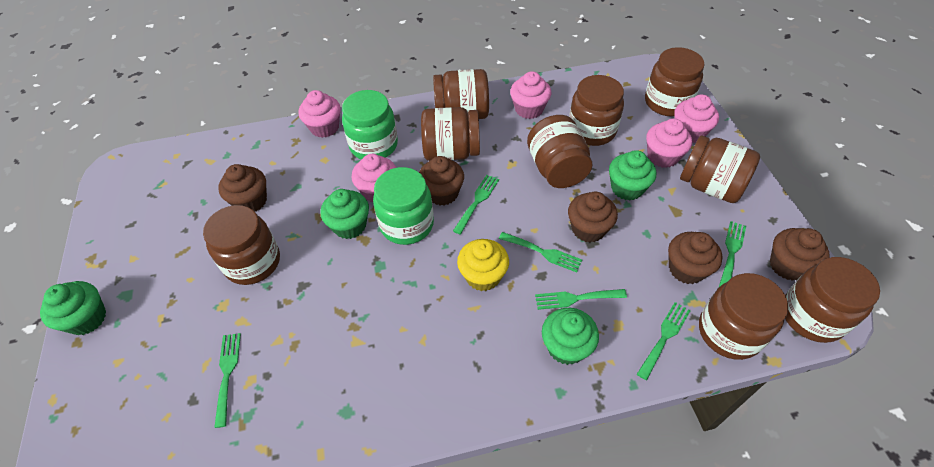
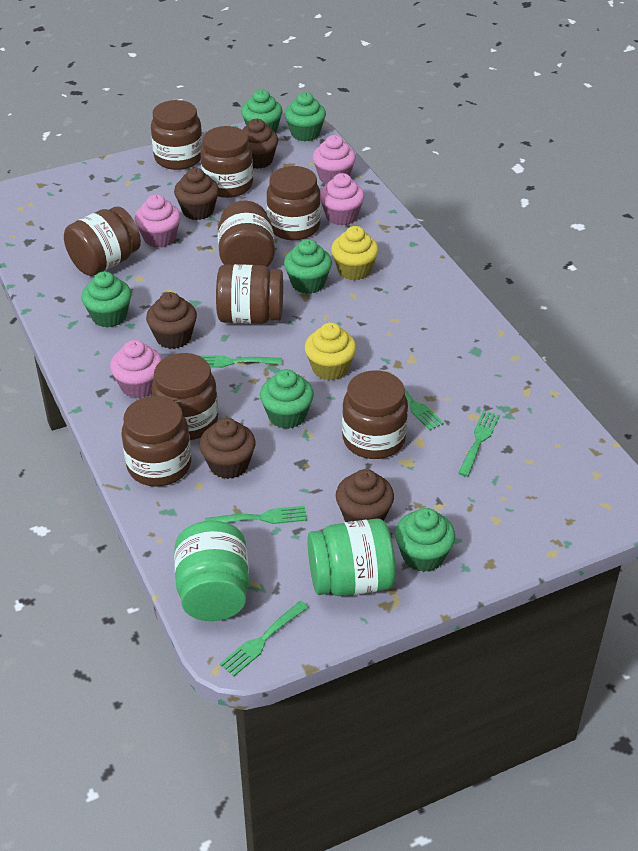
green cupcake: 4 -> 6
green fork: 6 -> 5
pink cupcake: 5 -> 4
yellow cupcake: 1 -> 2

